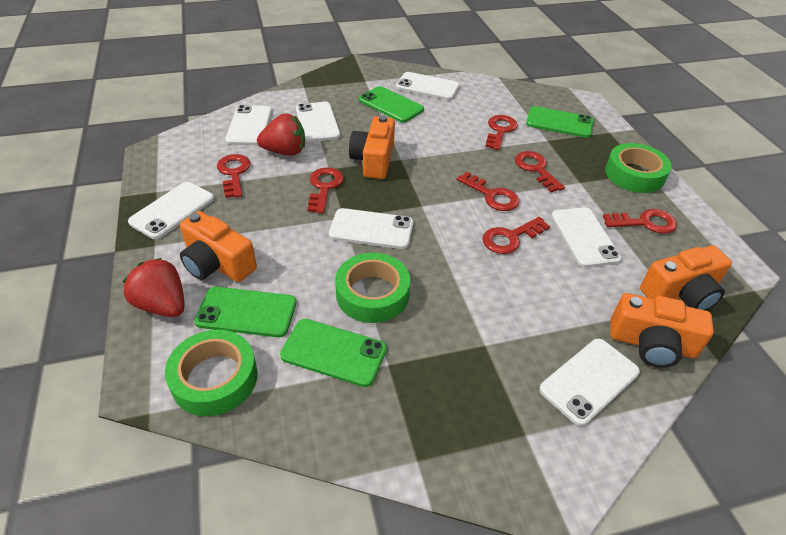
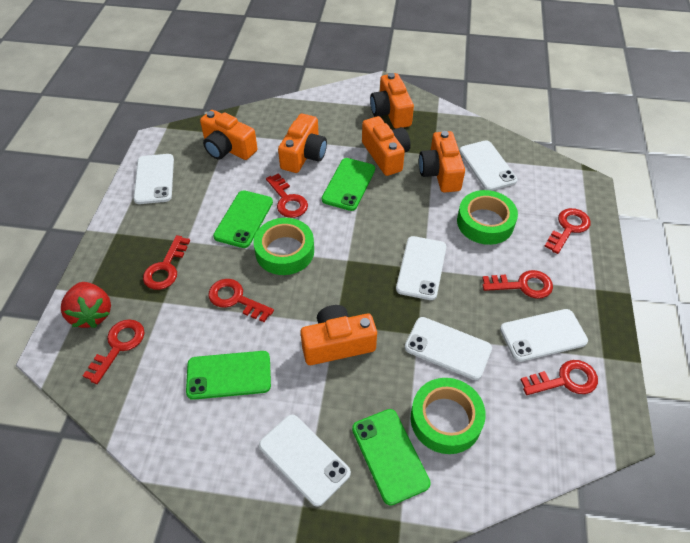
orange camera: 4 -> 6
red strawberry: 2 -> 1
white phone: 7 -> 6

